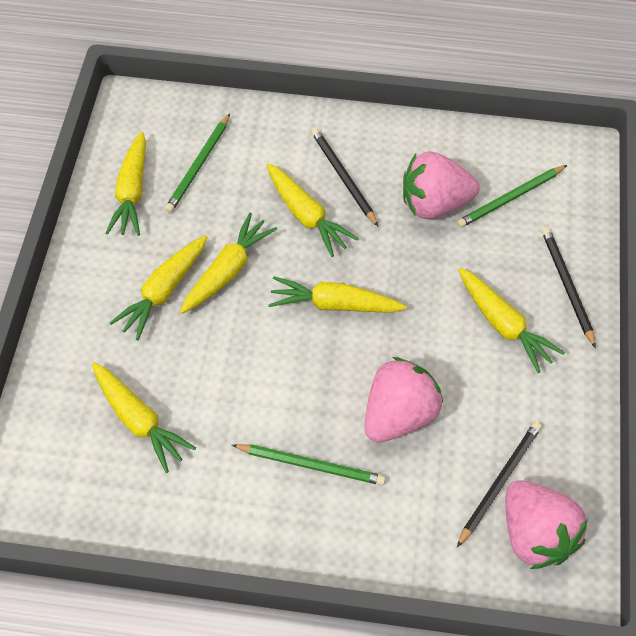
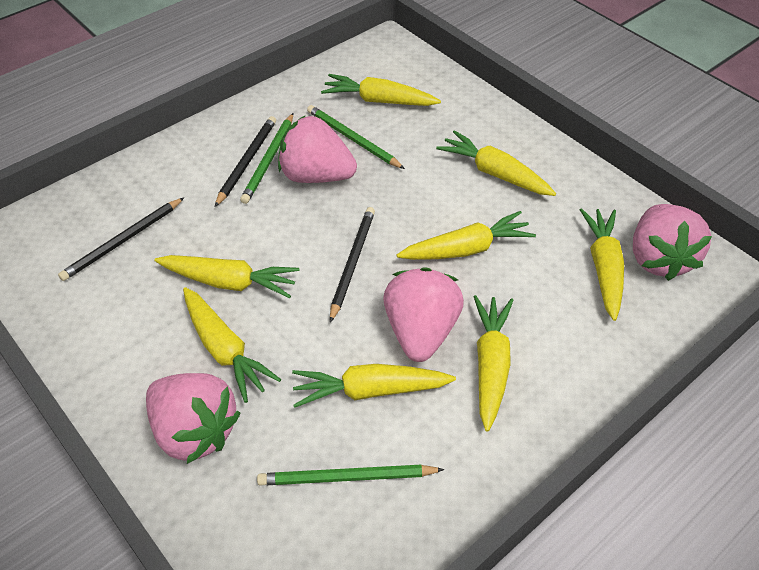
pink strawberry: 3 -> 4
yellow carrot: 7 -> 8

